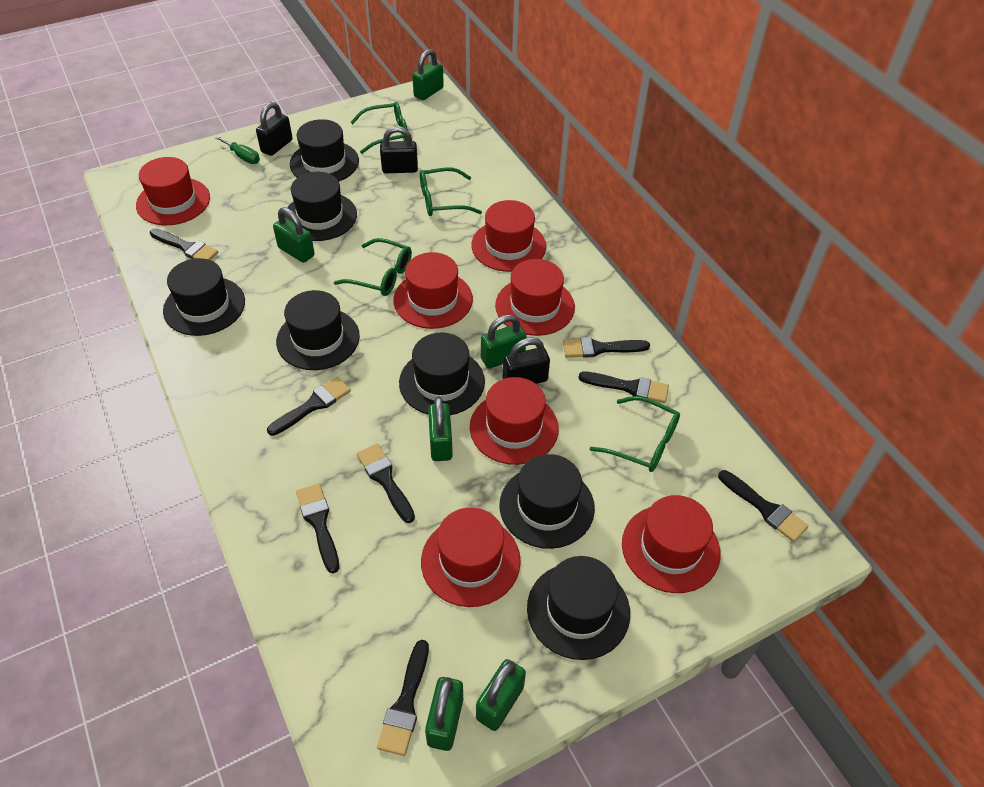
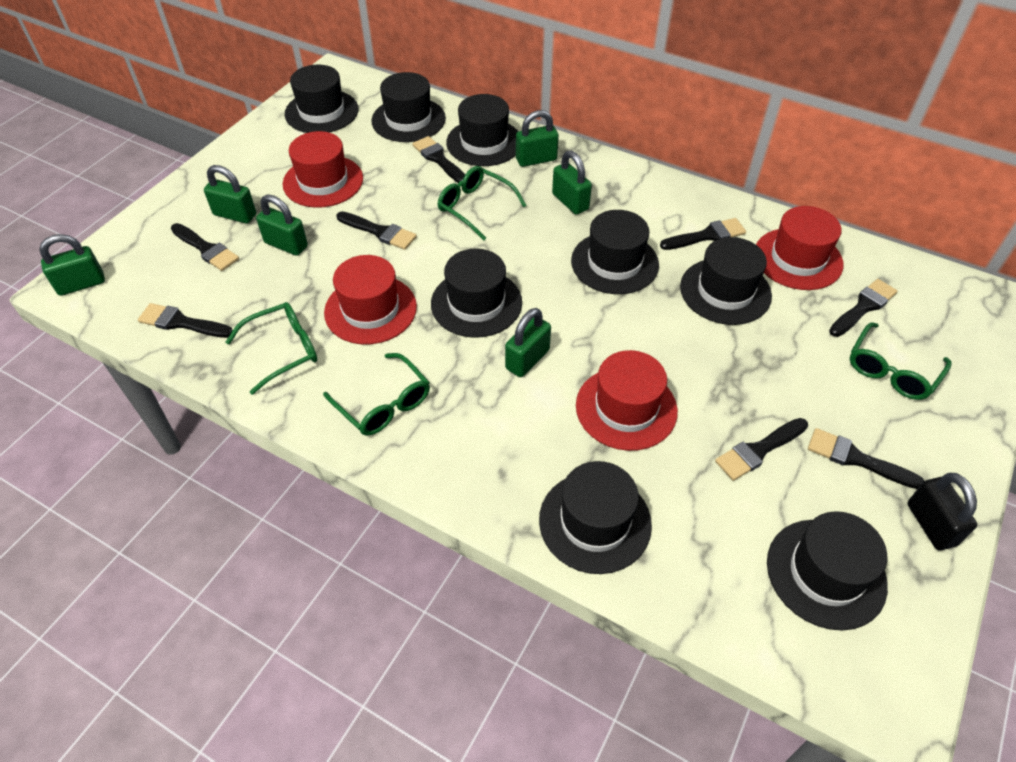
black hat: 7 -> 8
black padlock: 3 -> 1
green screwdriver: 1 -> 0
red hat: 7 -> 4

